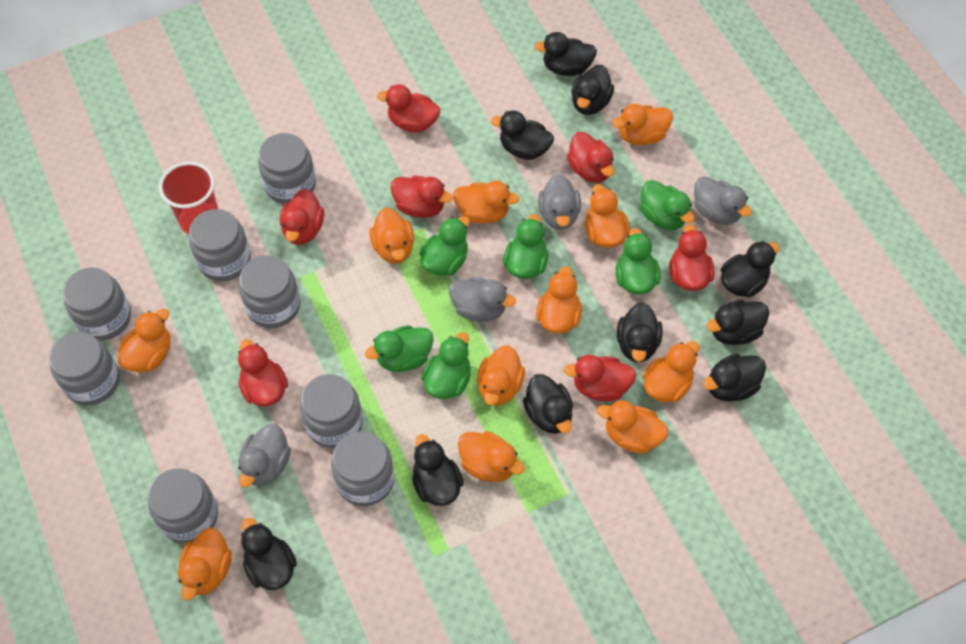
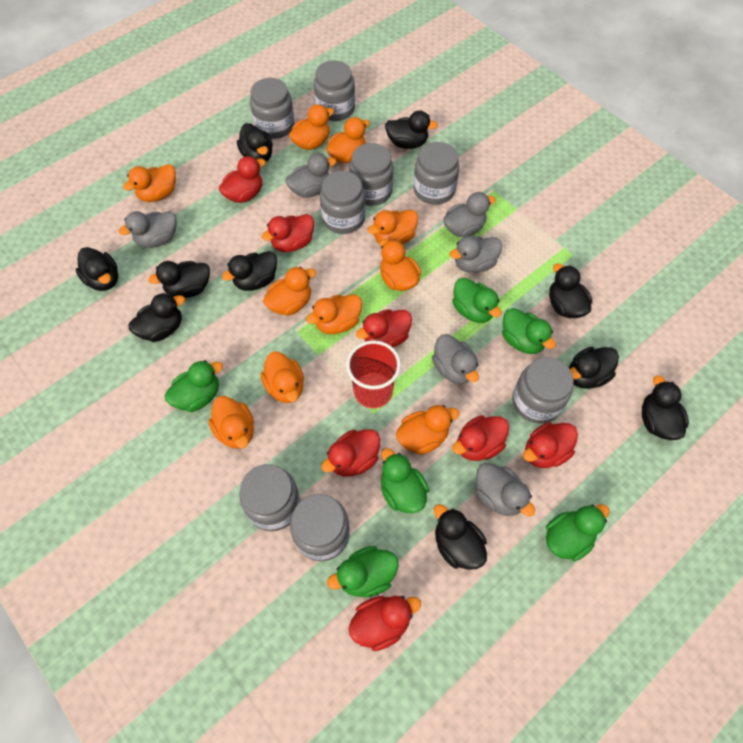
grey duck: 4 -> 6
orange duck: 11 -> 10

